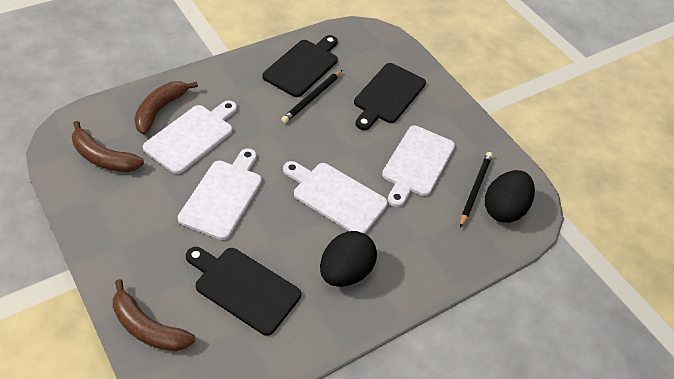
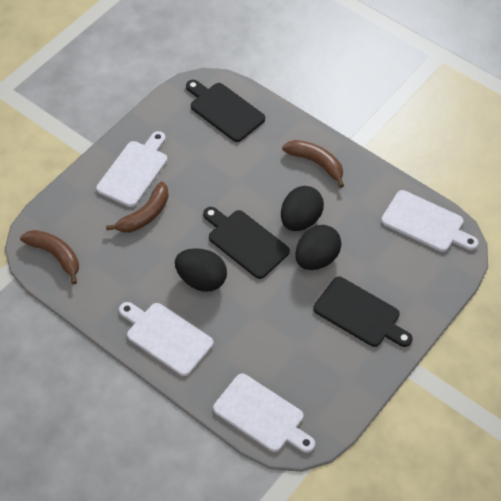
black egg: 2 -> 3
black pencil: 2 -> 0

